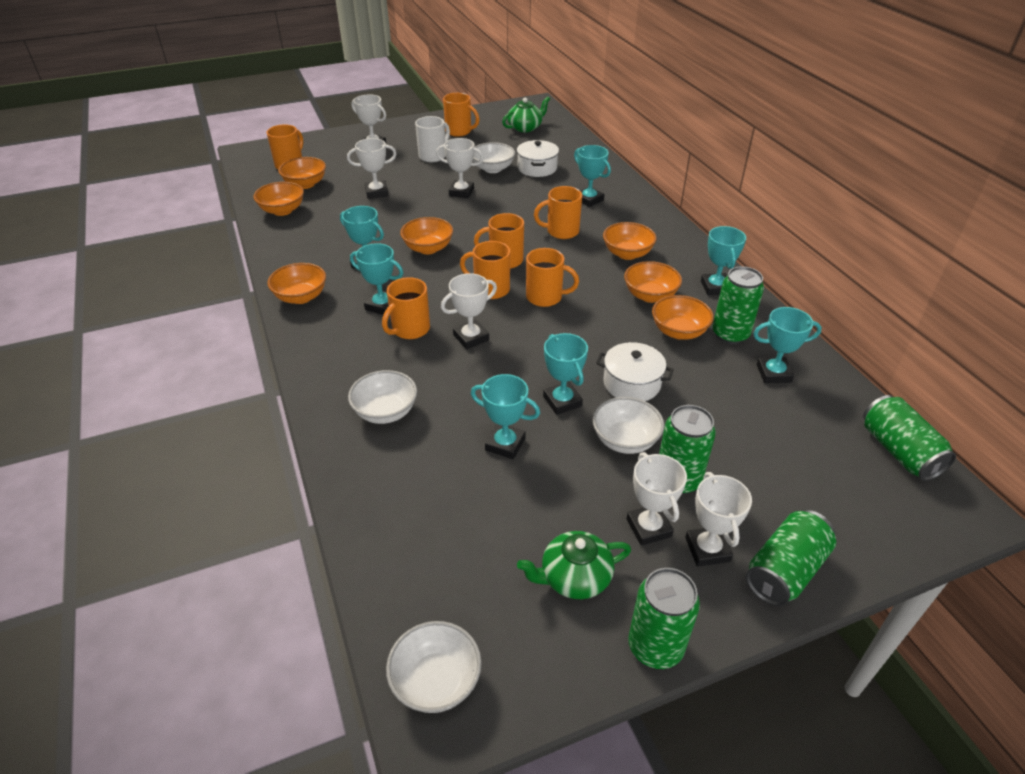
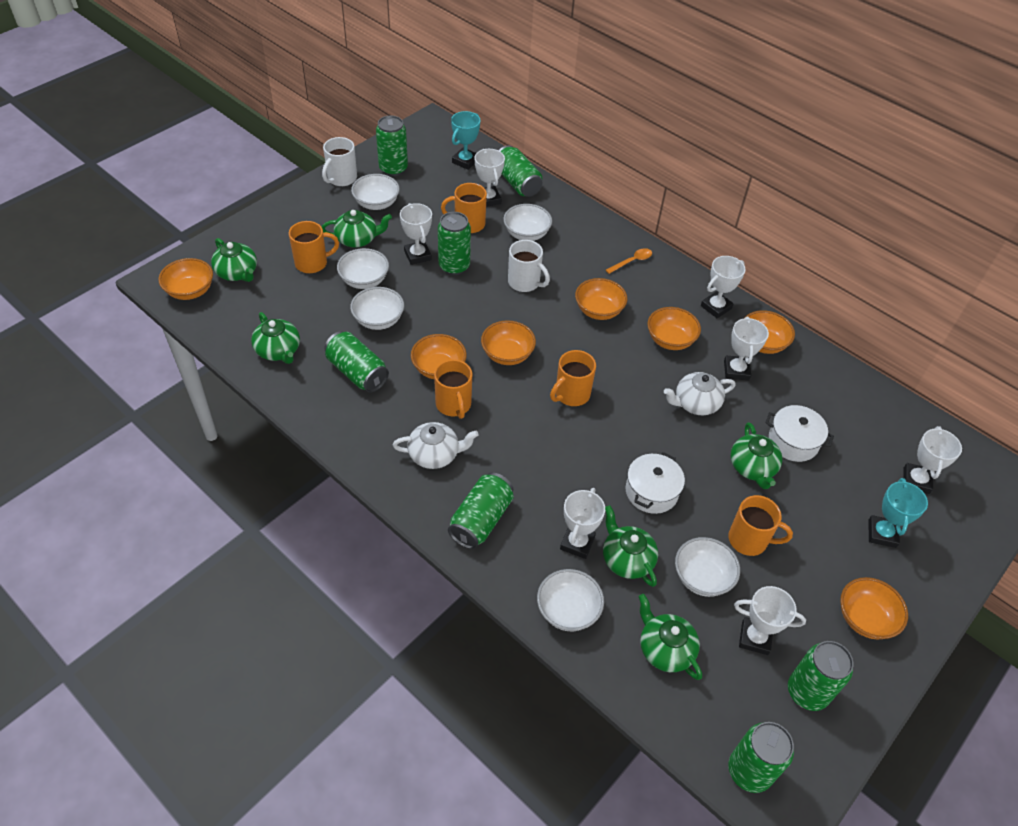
green can: 5 -> 7
green teapot: 2 -> 6
orange mug: 7 -> 5
orange spoon: 0 -> 1
turquoise trophy: 7 -> 2
white bowl: 4 -> 6
white mug: 1 -> 2
white teapot: 0 -> 2
white trophy: 6 -> 7

